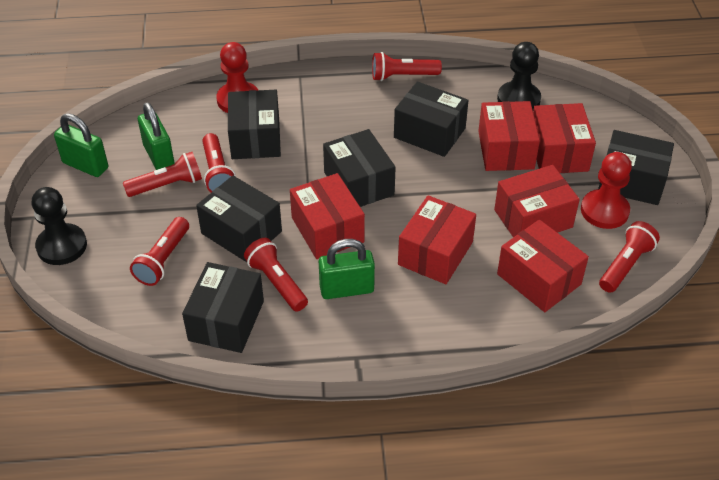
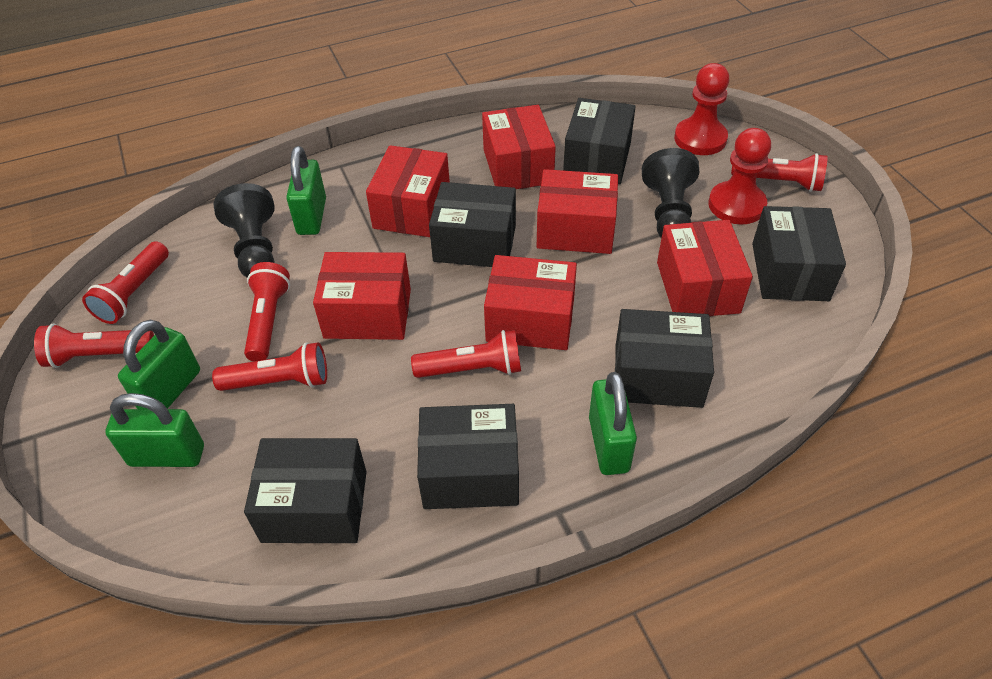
green padlock: 3 -> 4

